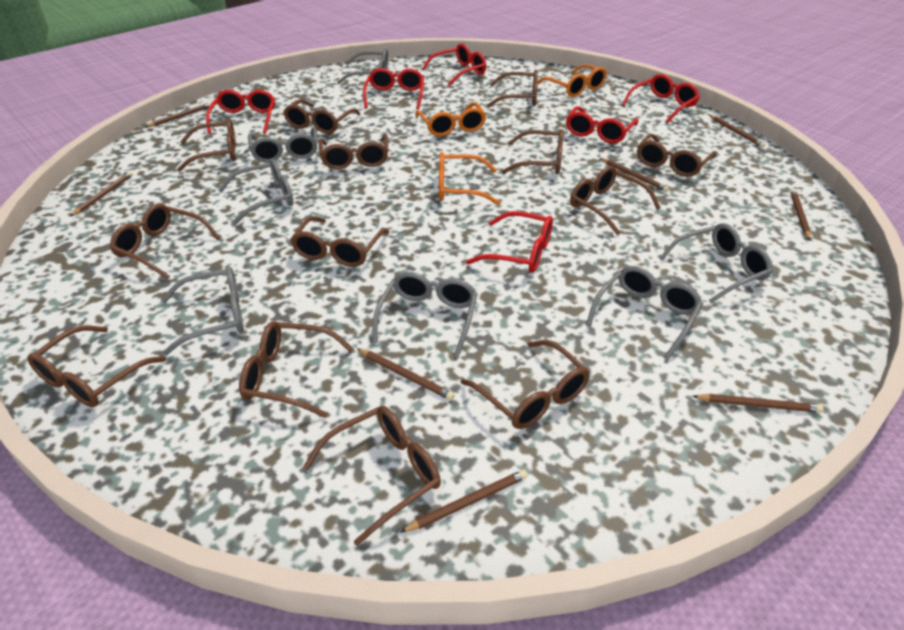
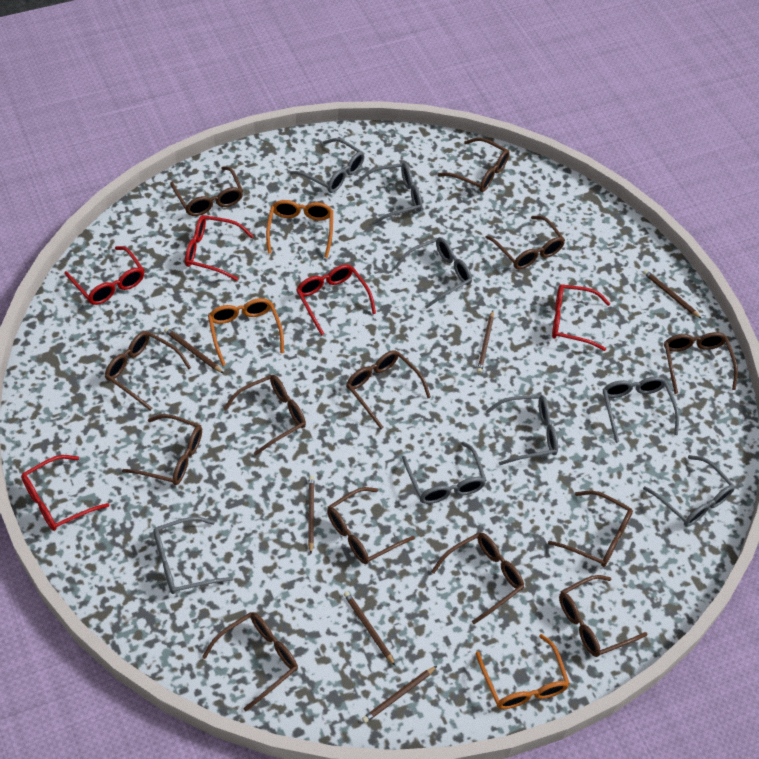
brown pencil: 8 -> 6
grey glasses: 7 -> 8
red glasses: 6 -> 5

